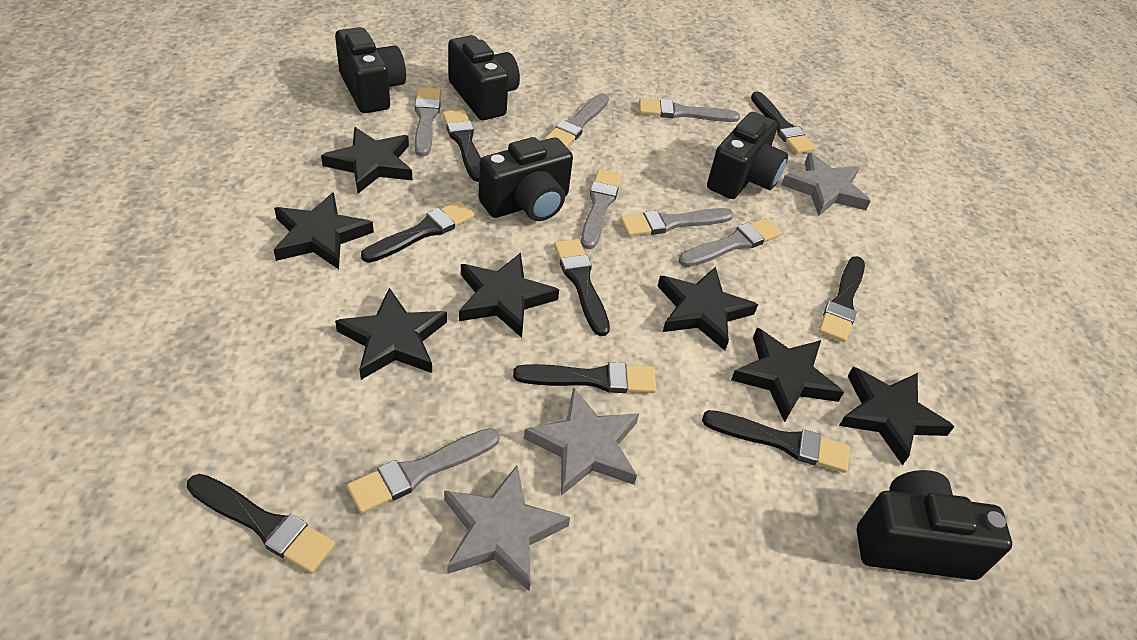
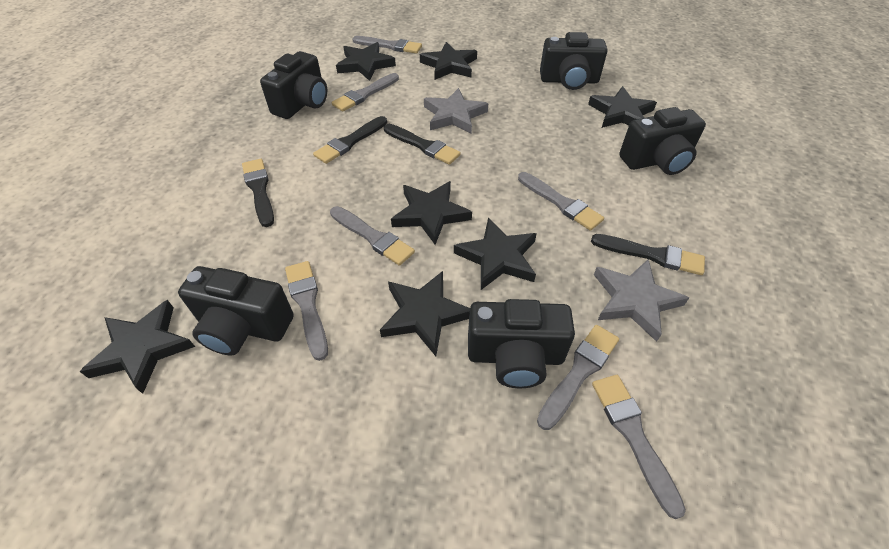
black brush: 8 -> 4
grey star: 3 -> 2

